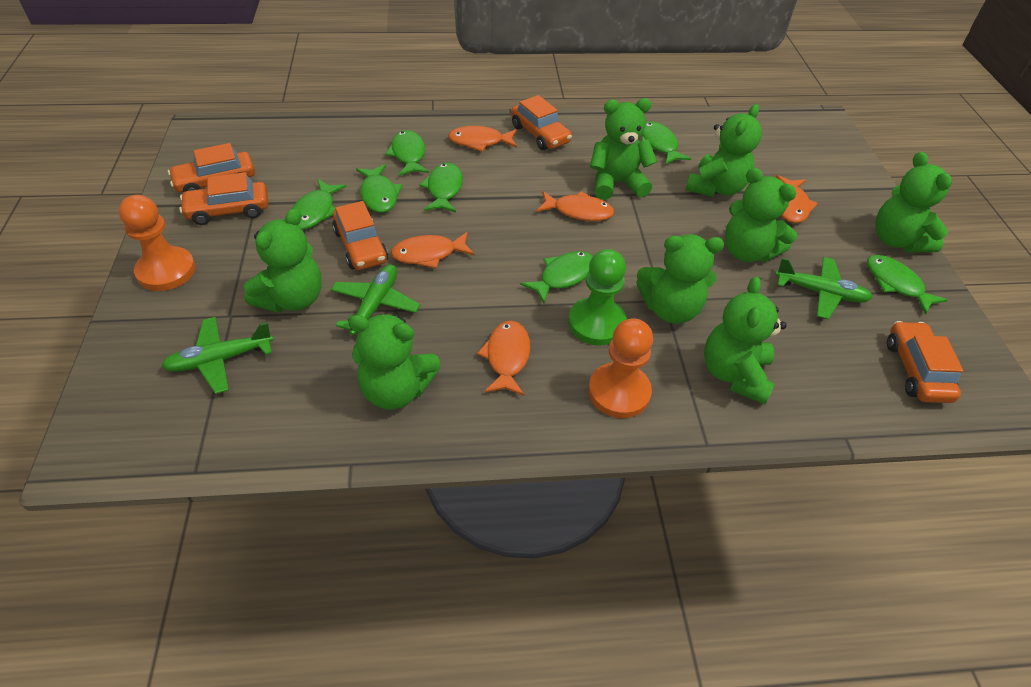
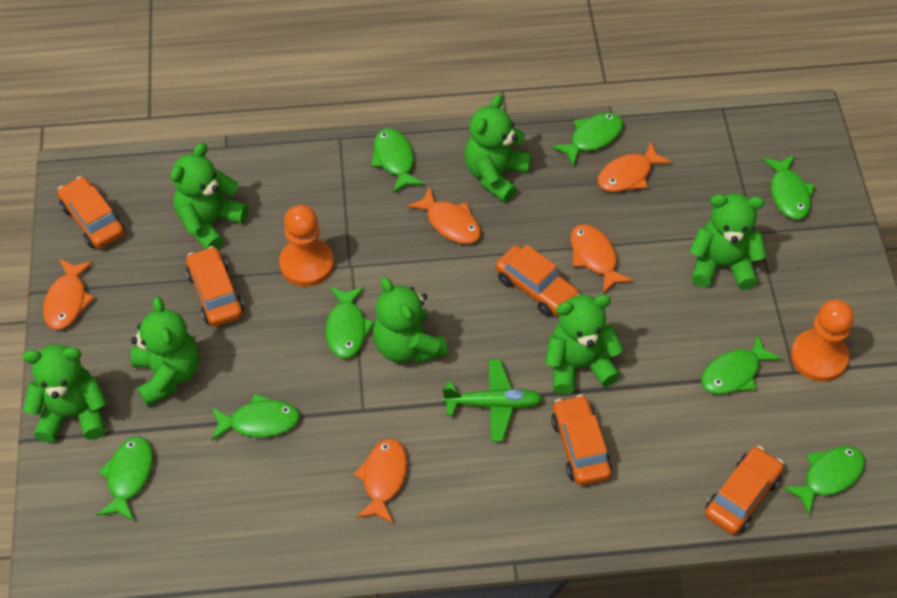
green fish: 7 -> 8
green pawn: 1 -> 0
green plane: 3 -> 1
green teddy bear: 8 -> 7

